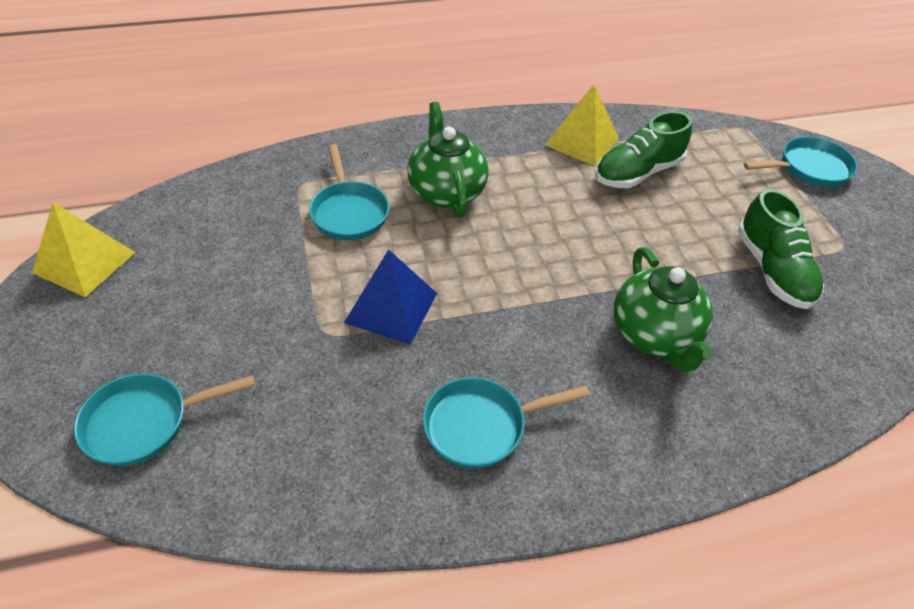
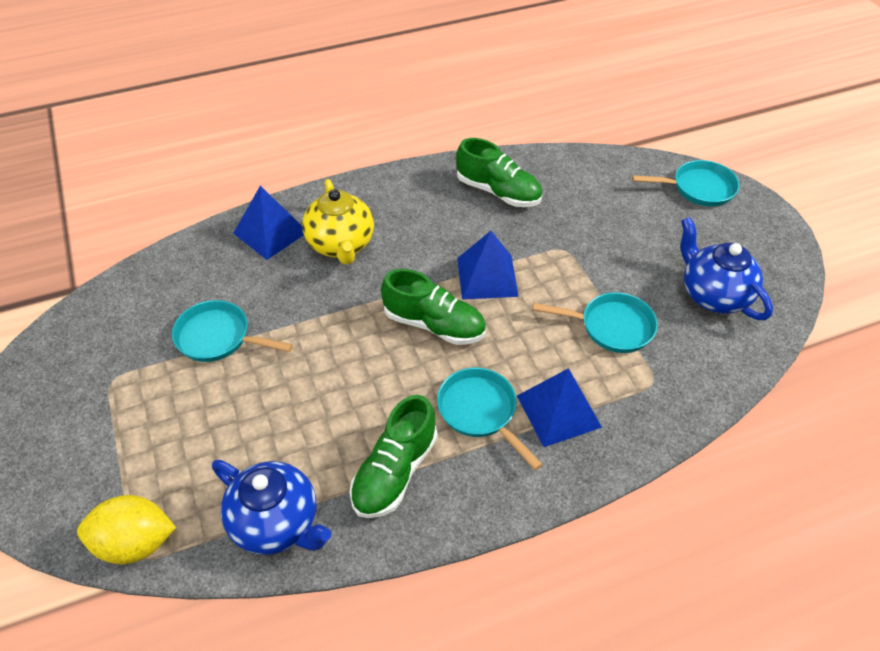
blue pyramid: 1 -> 3
blue teapot: 0 -> 2
green shoe: 2 -> 3
green teapot: 2 -> 0
yellow lemon: 0 -> 1
yellow pyramid: 2 -> 0
yellow teapot: 0 -> 1

